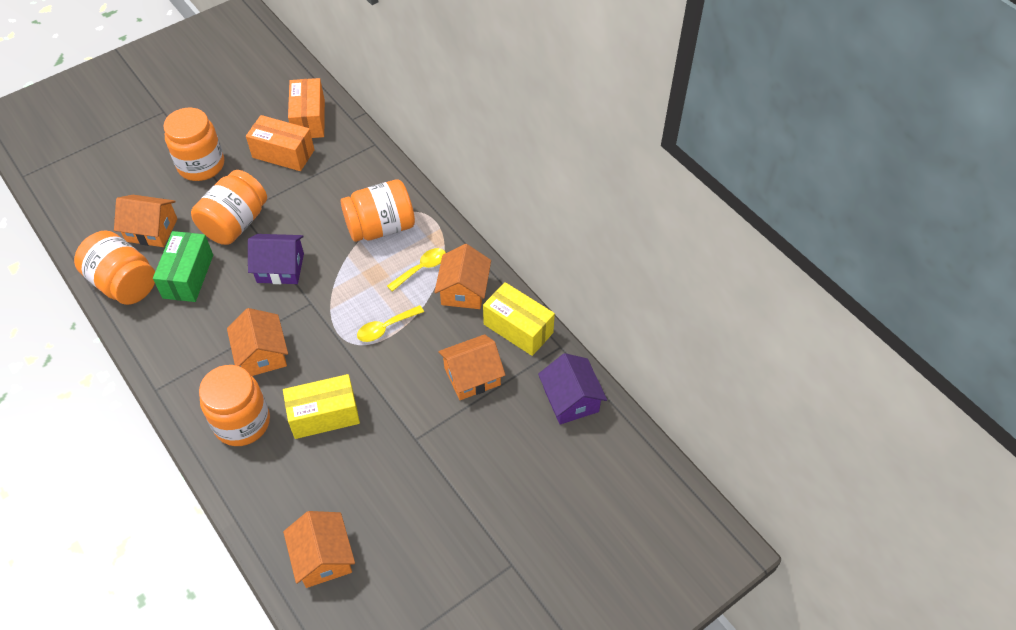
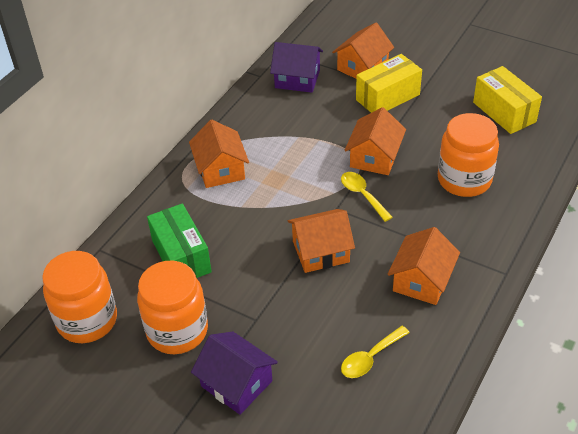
orange box: 2 -> 0
orange jar: 5 -> 3

